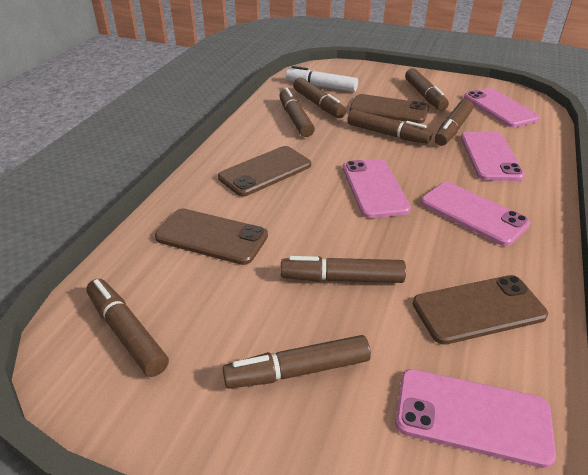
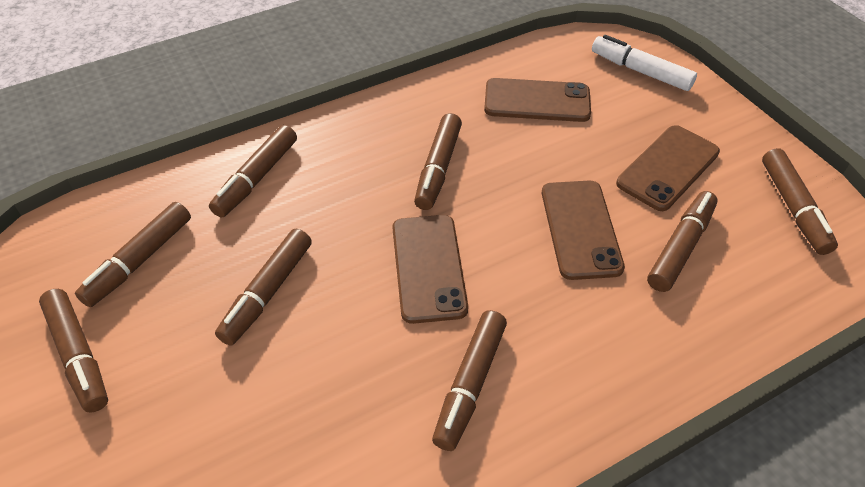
pink phone: 5 -> 0

